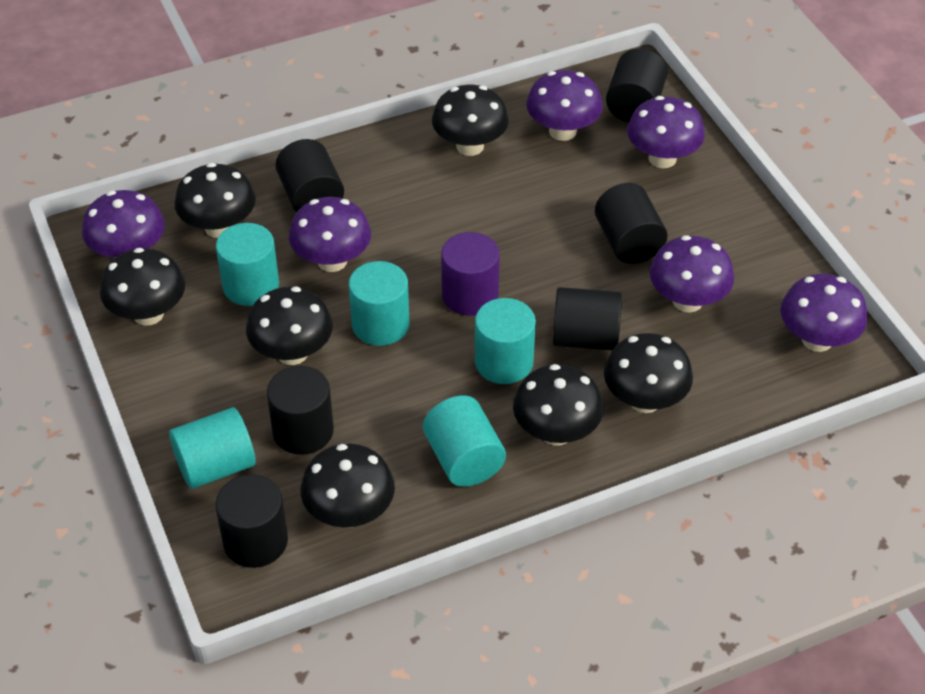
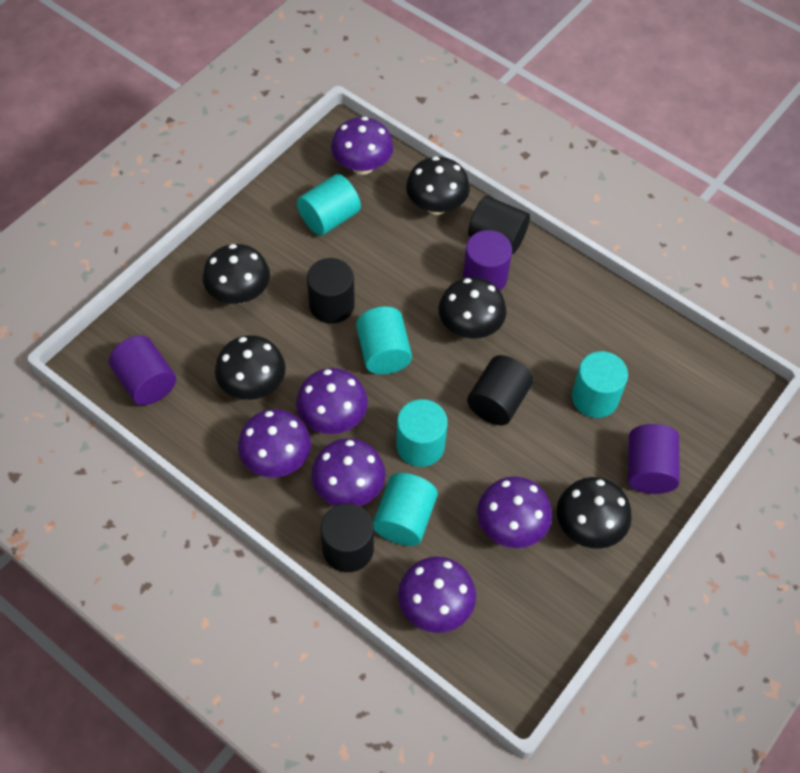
black cylinder: 6 -> 4
black mushroom: 7 -> 5
purple cylinder: 1 -> 3

